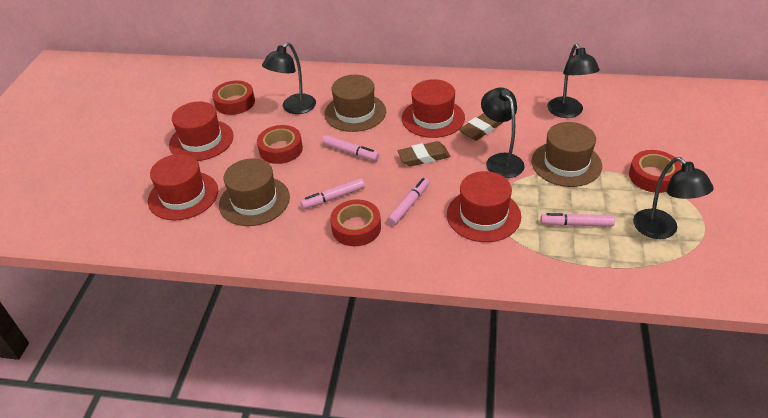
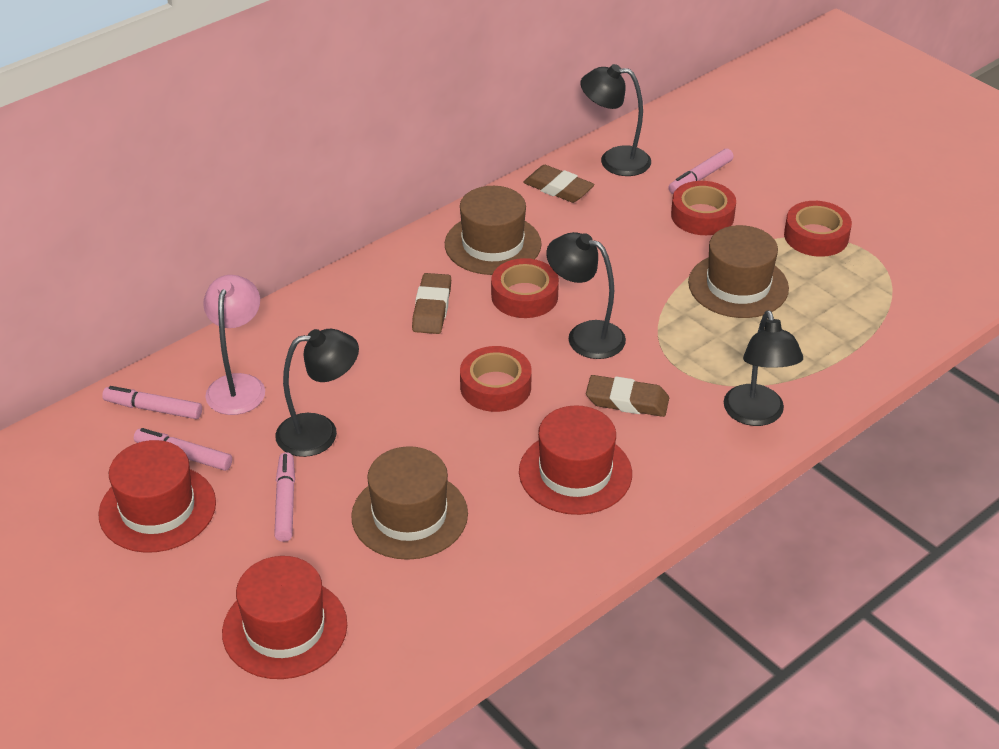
brown eraser: 2 -> 3
pink lamp: 0 -> 1
red hat: 4 -> 3

